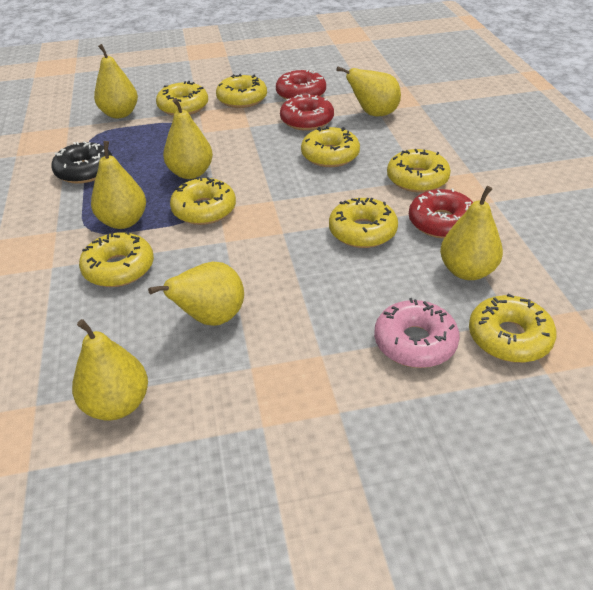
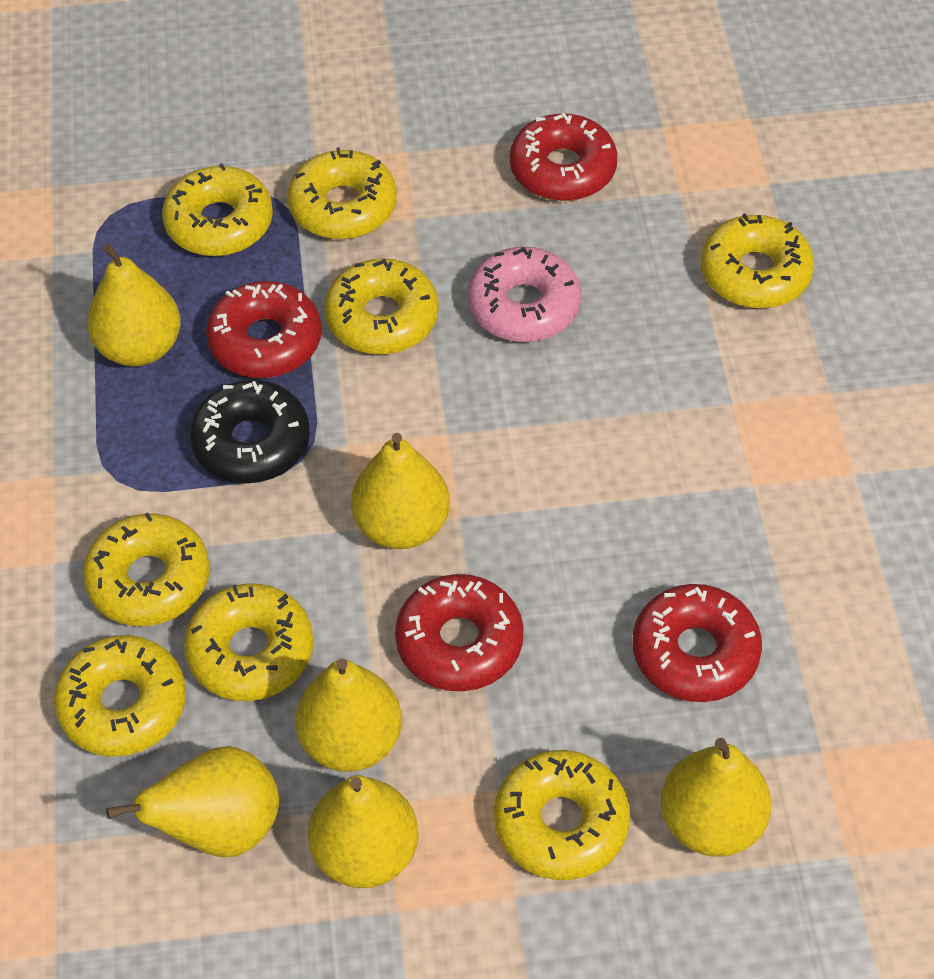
red donut: 3 -> 4
yellow pear: 7 -> 6

